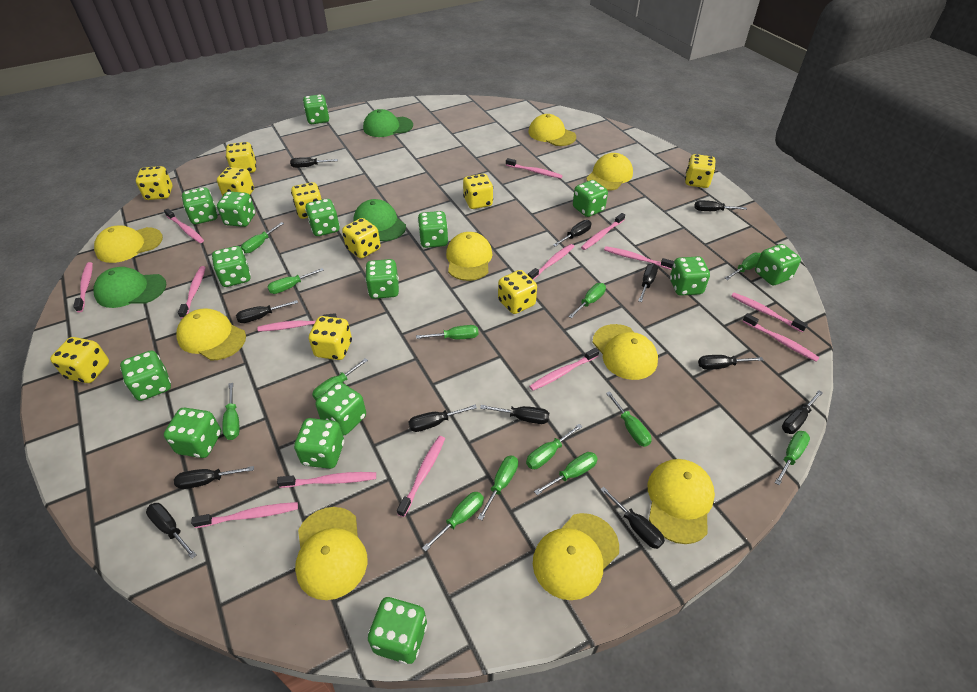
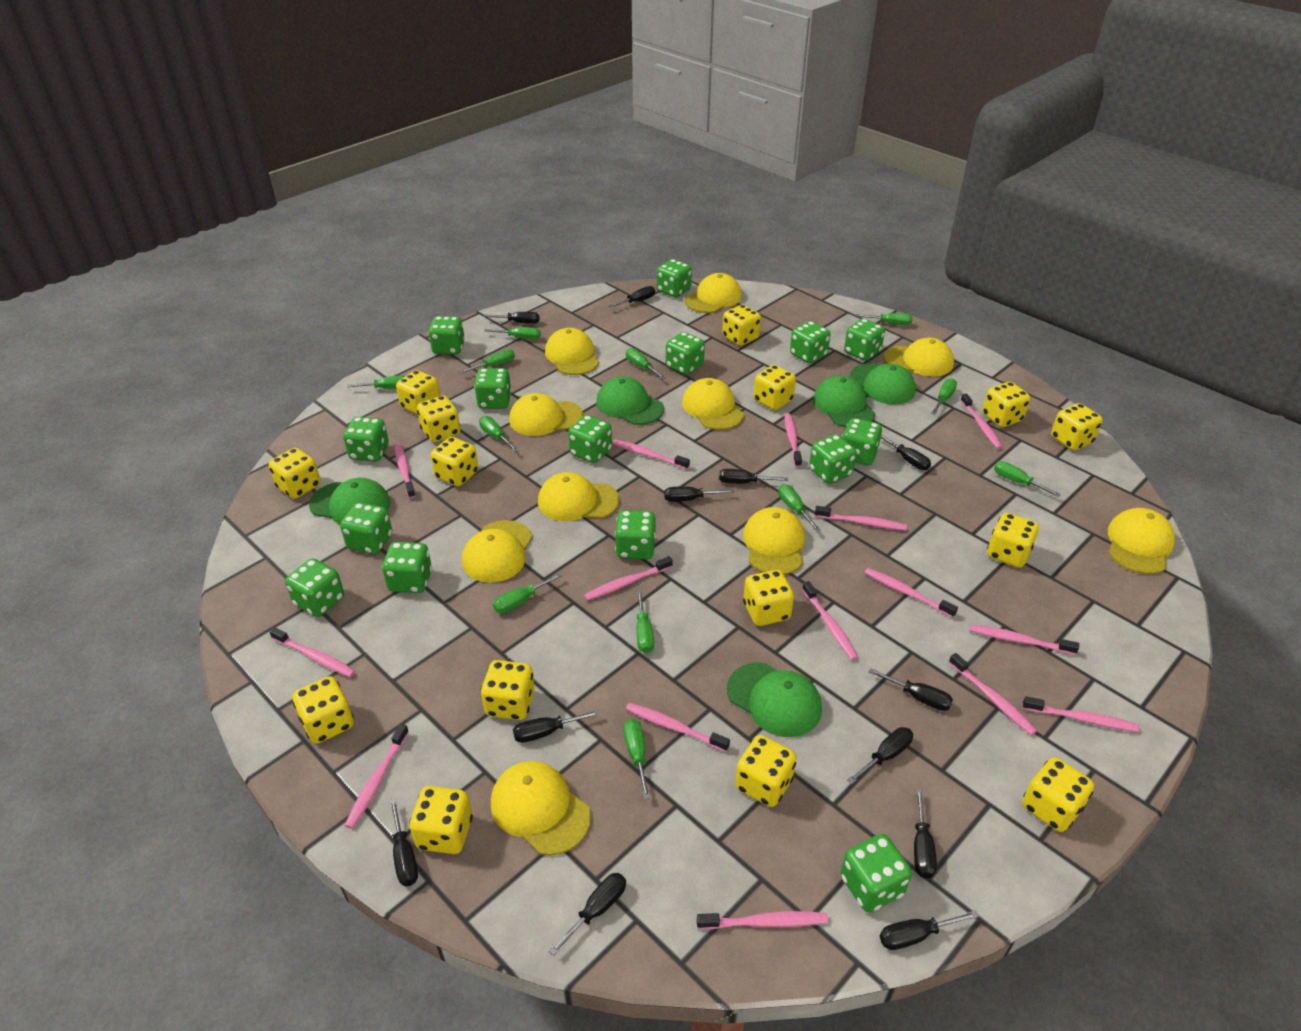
green cap: 3 -> 5
green screwdriver: 13 -> 12
pink toothbrush: 14 -> 15
yellow cap: 9 -> 10
yellow dice: 10 -> 15

